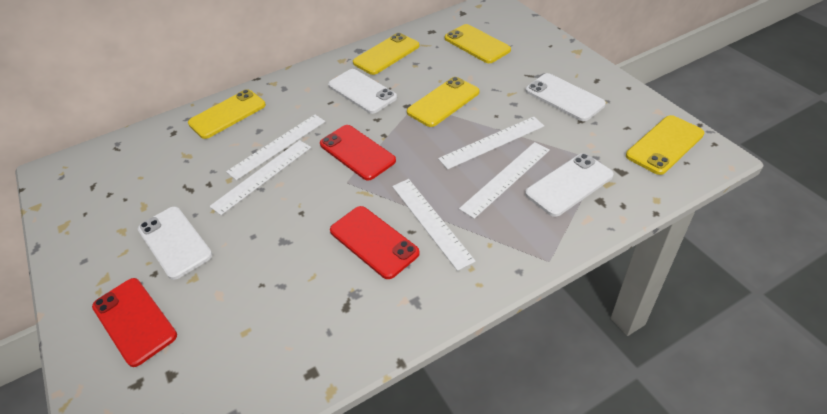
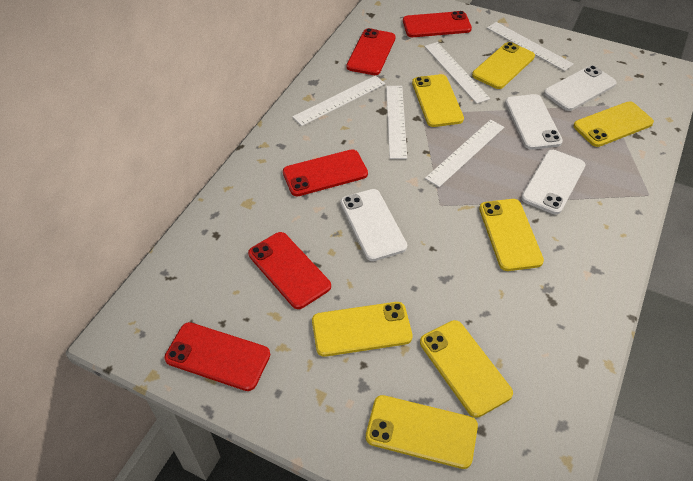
red phone: 3 -> 5
yellow phone: 5 -> 7

